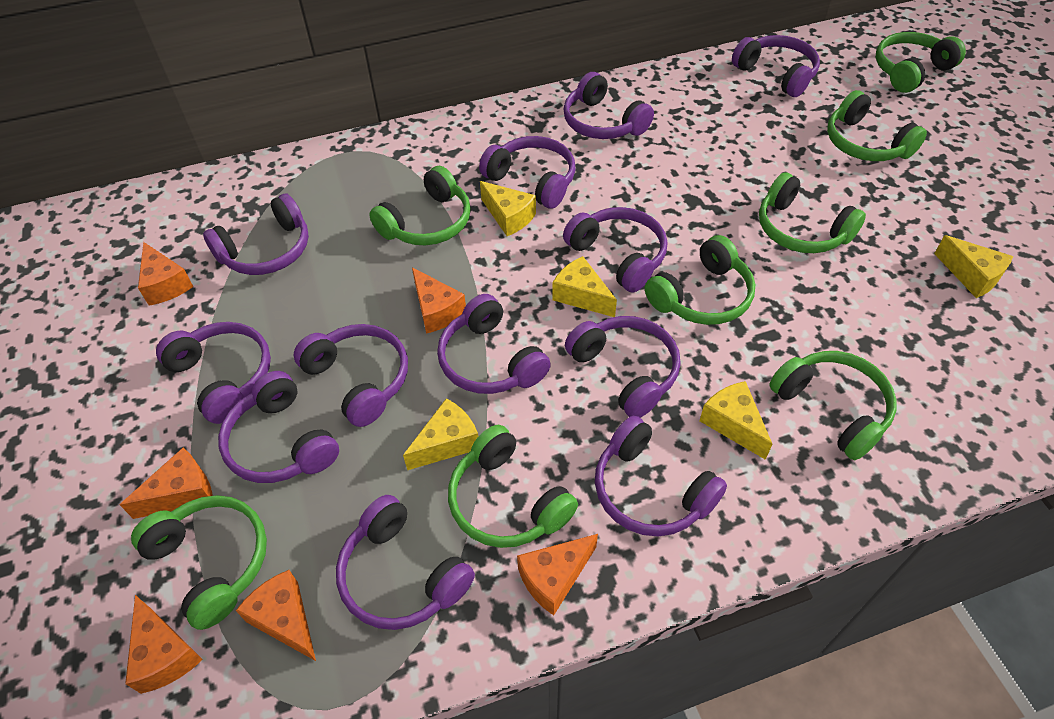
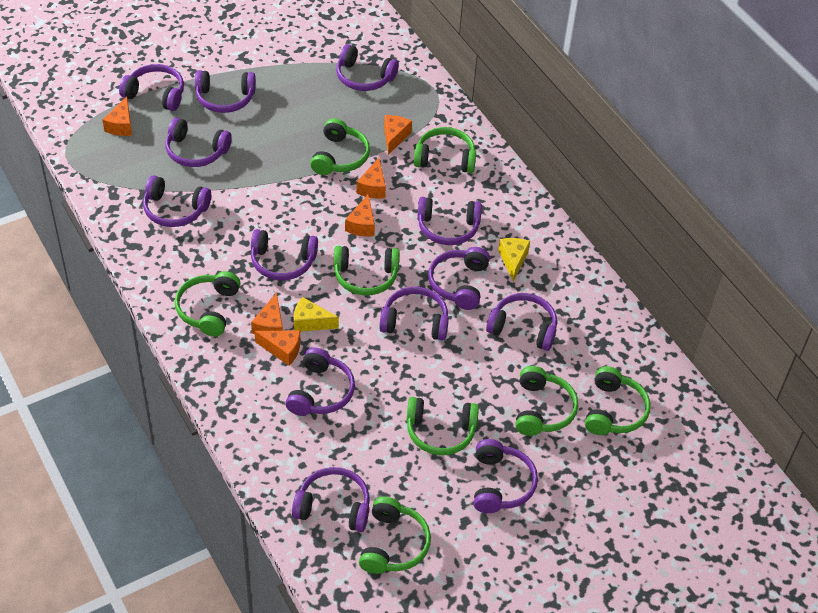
purple headphones: 12 -> 13
yellow cheese: 5 -> 2

